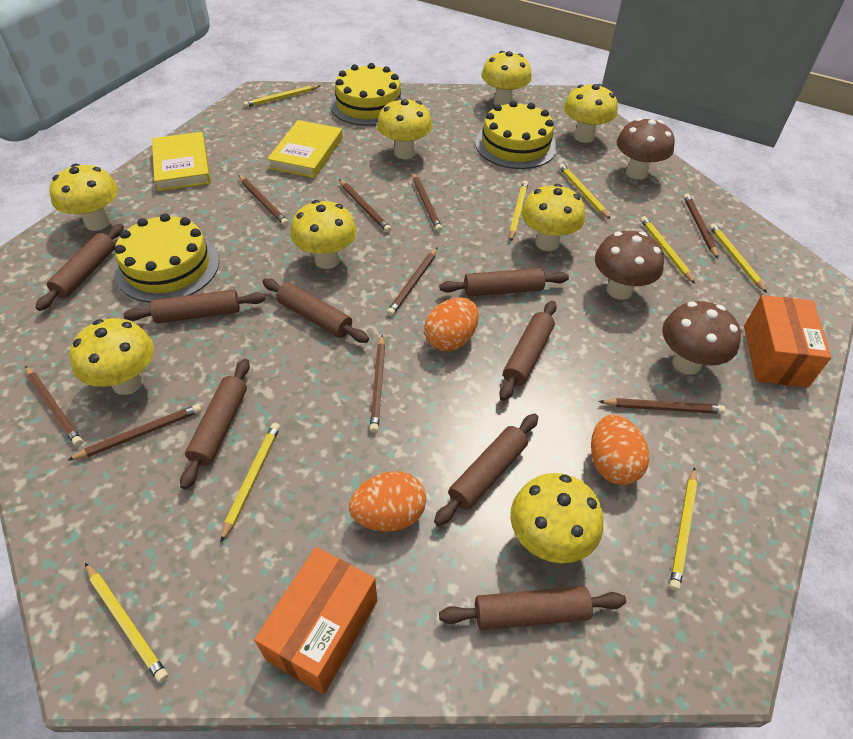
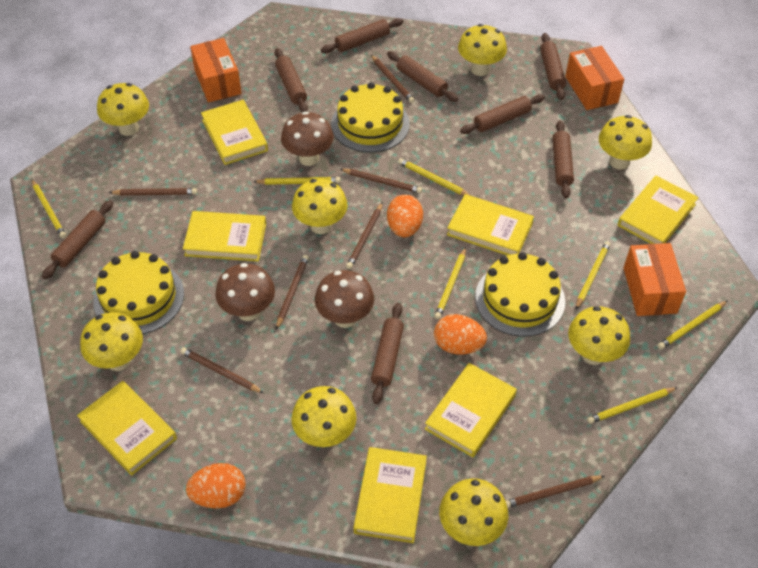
brown pencil: 9 -> 7
orange box: 2 -> 3
yellow book: 2 -> 7
yellow pencil: 8 -> 7

